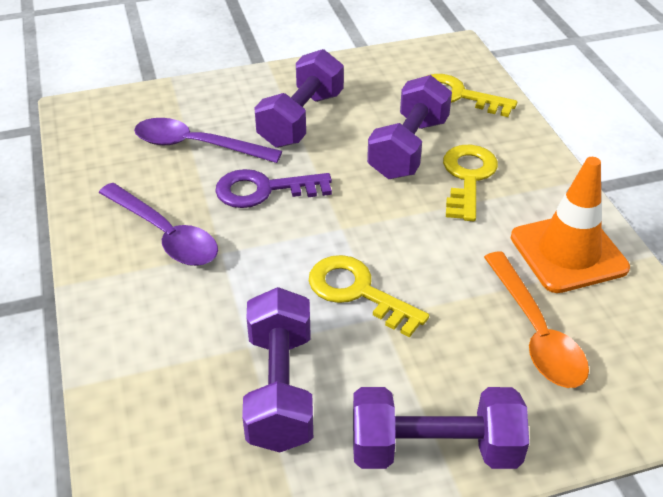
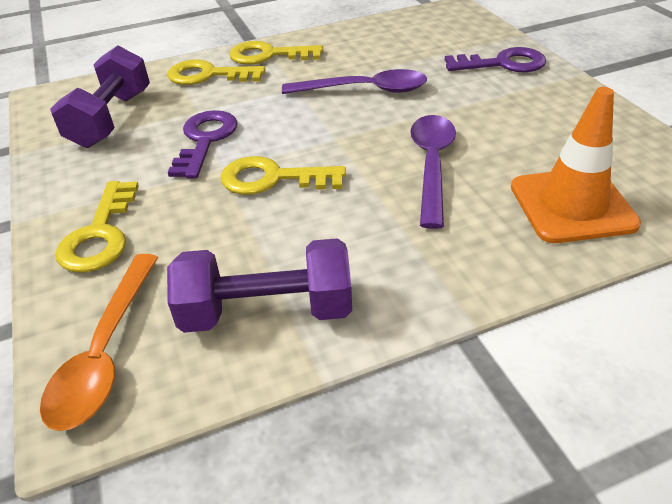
purple dumbbell: 4 -> 2
purple key: 1 -> 2
yellow key: 3 -> 4

